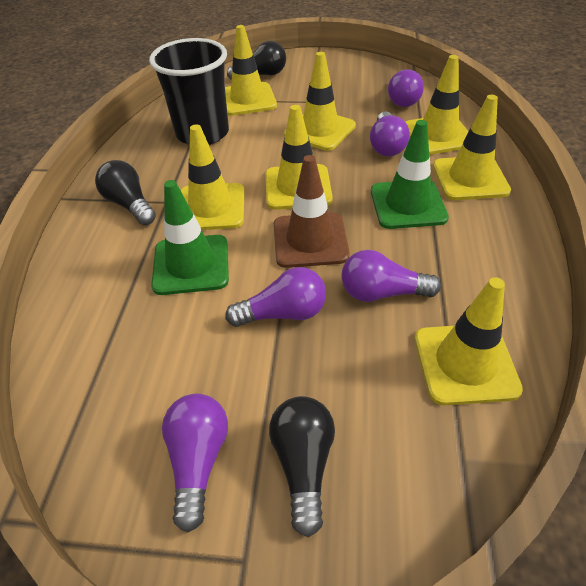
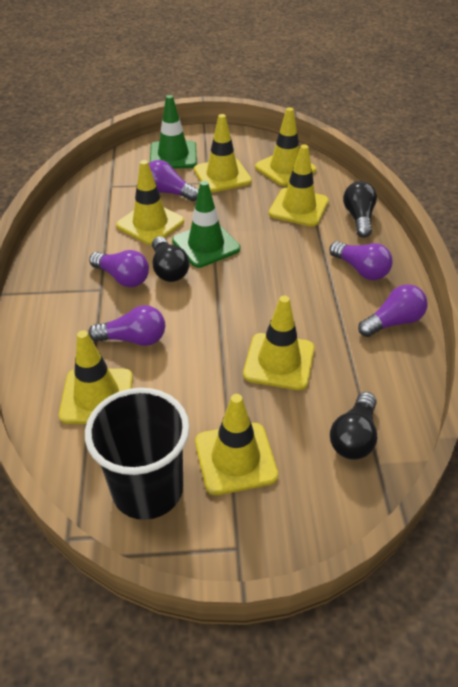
brown traffic cone: 1 -> 0

